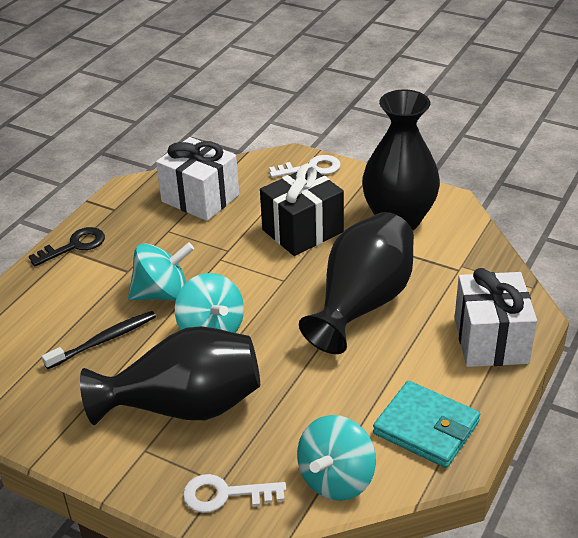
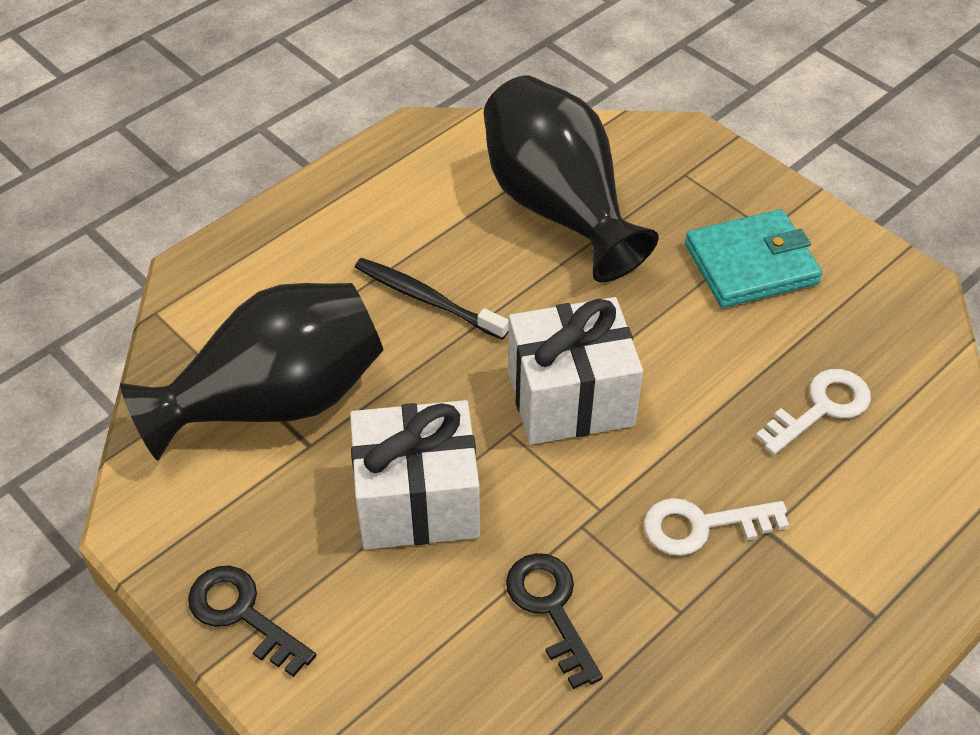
black gift: 1 -> 0
black key: 1 -> 2
black vase: 3 -> 2
turquoise spinning top: 3 -> 0

